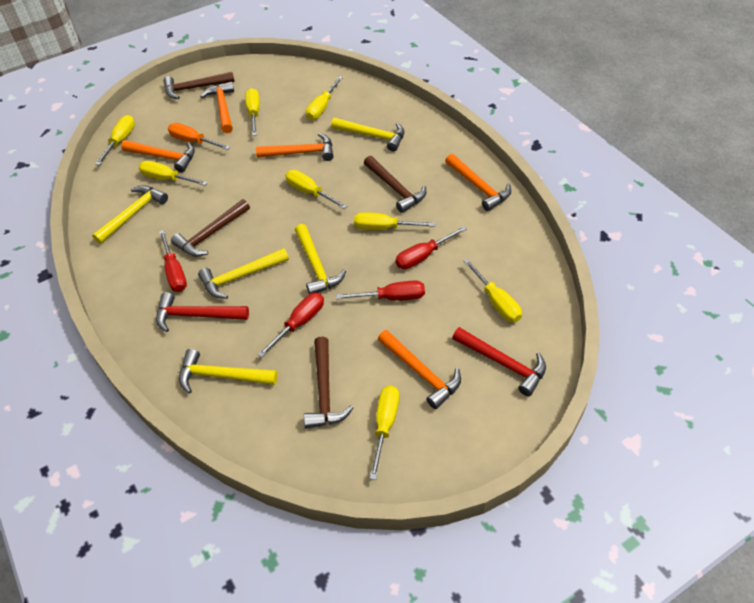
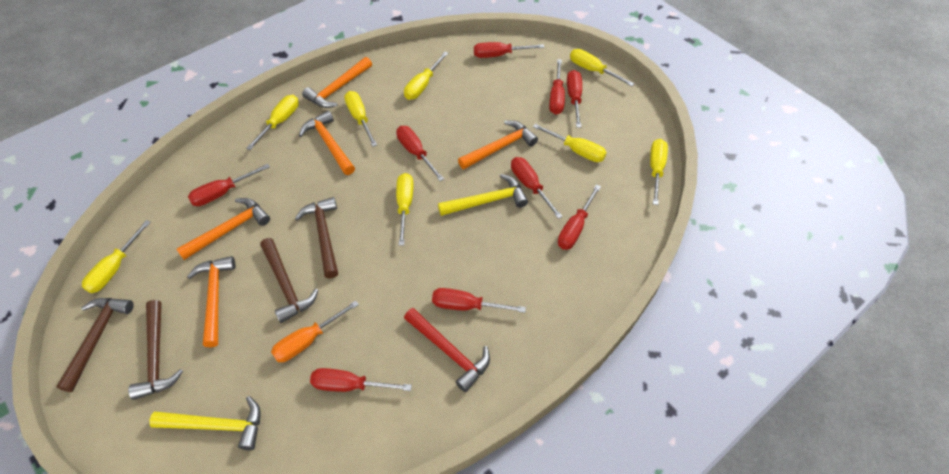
red hammer: 2 -> 1
red screwdriver: 4 -> 9
yellow hammer: 5 -> 2

